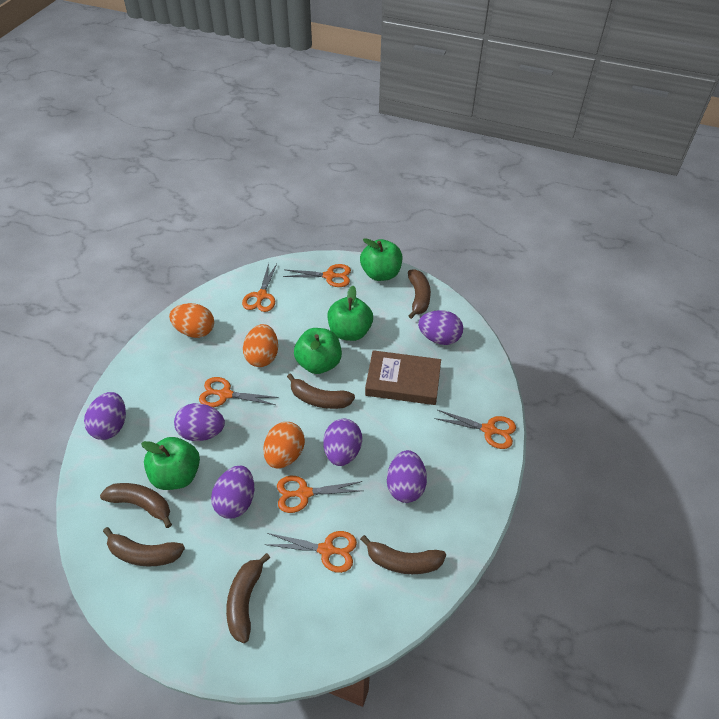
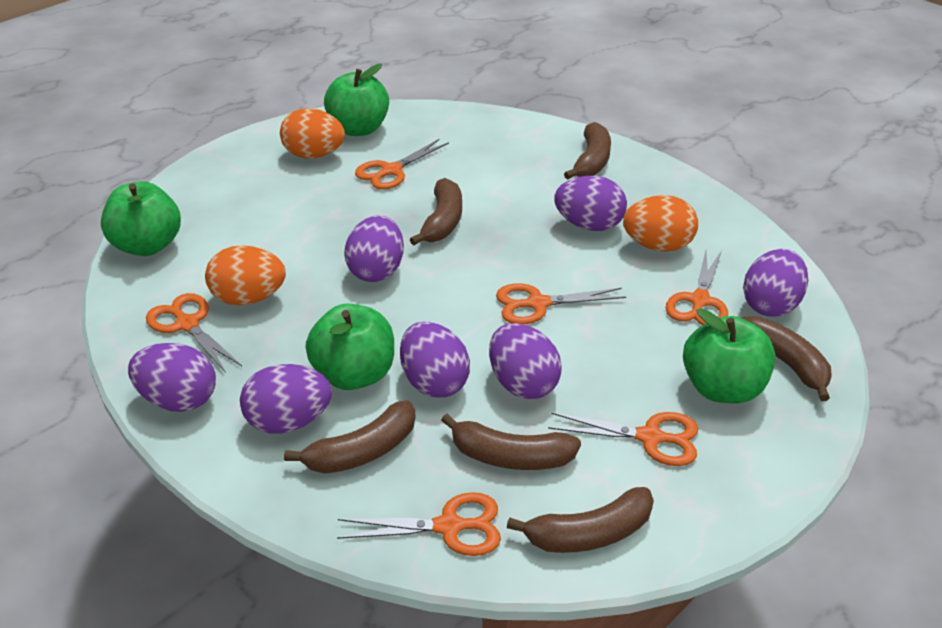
brown book: 1 -> 0
purple egg: 6 -> 7

